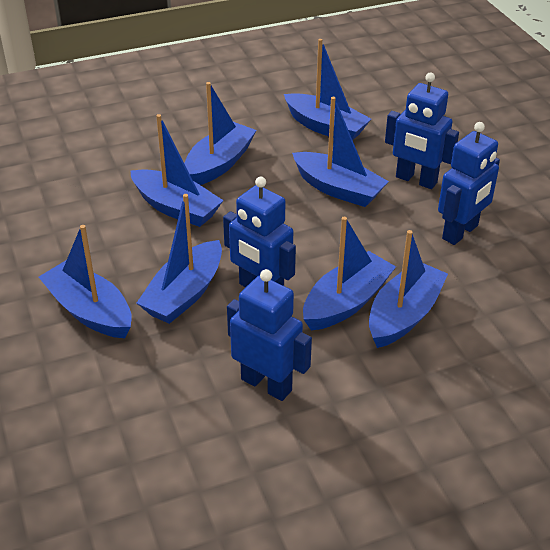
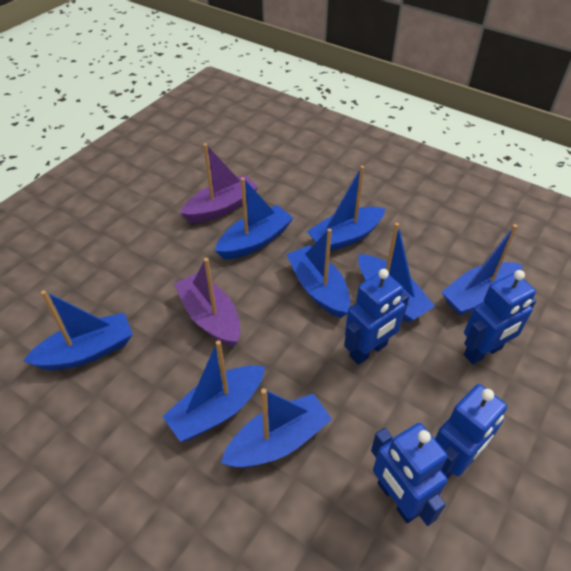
purple boat: 0 -> 2

